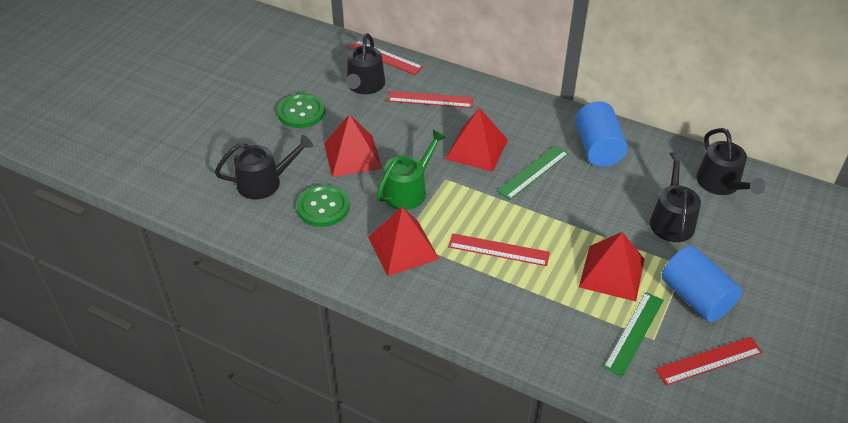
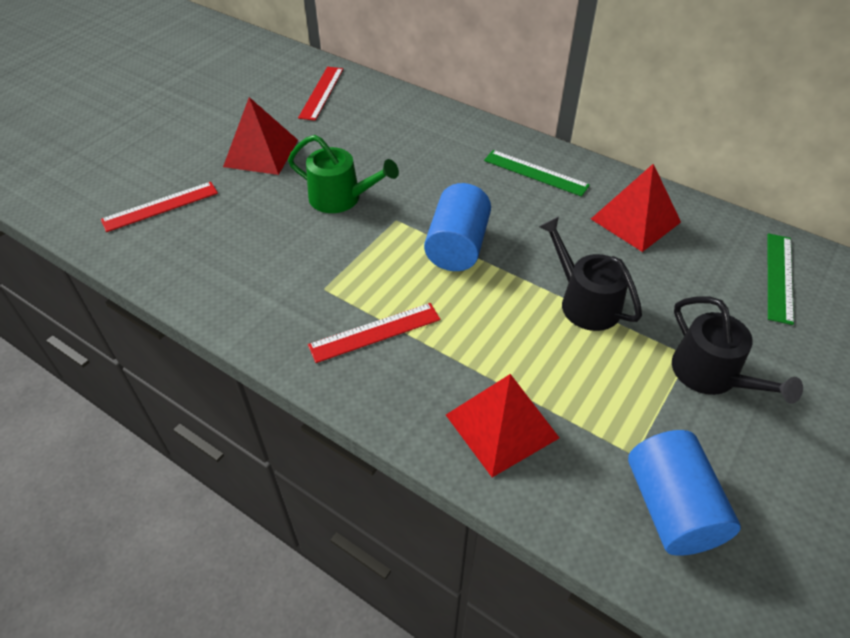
black watering can: 4 -> 2
green button: 2 -> 0
red pyramid: 4 -> 3
red ruler: 4 -> 3

